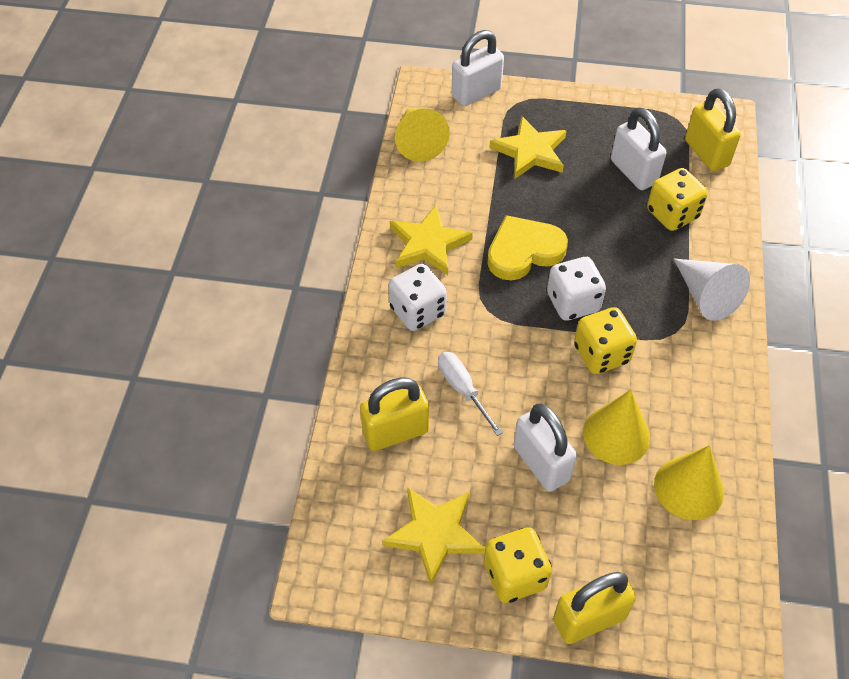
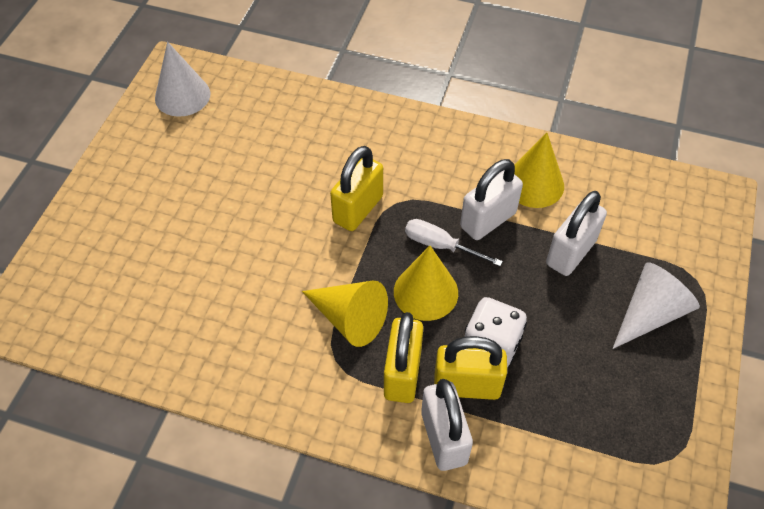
white cone: 1 -> 2
white dice: 2 -> 1
yellow dice: 3 -> 0
yellow heart: 1 -> 0
yellow star: 3 -> 0

